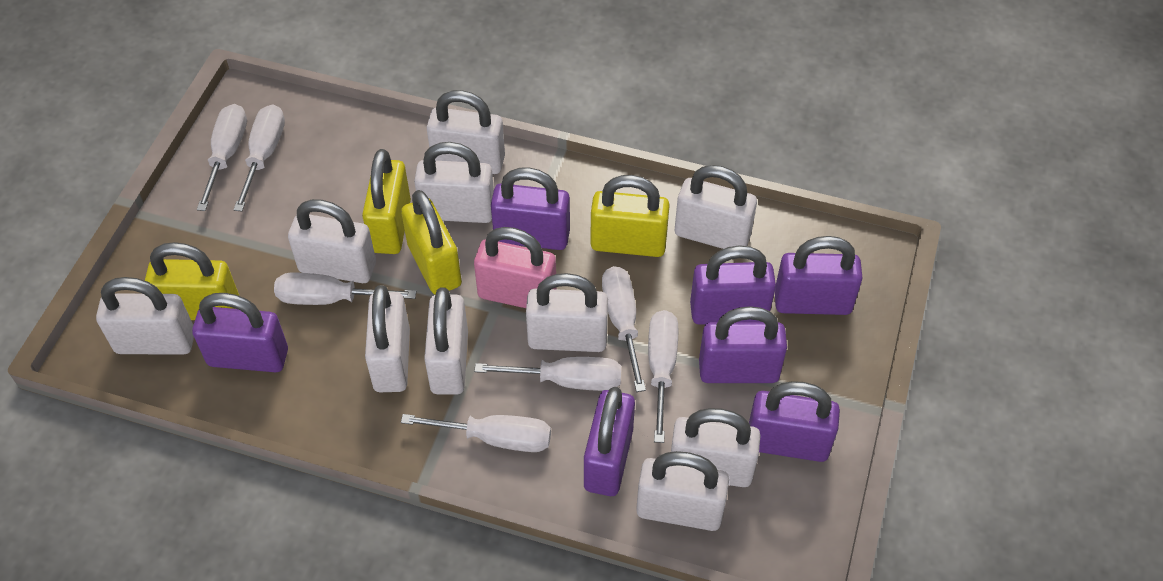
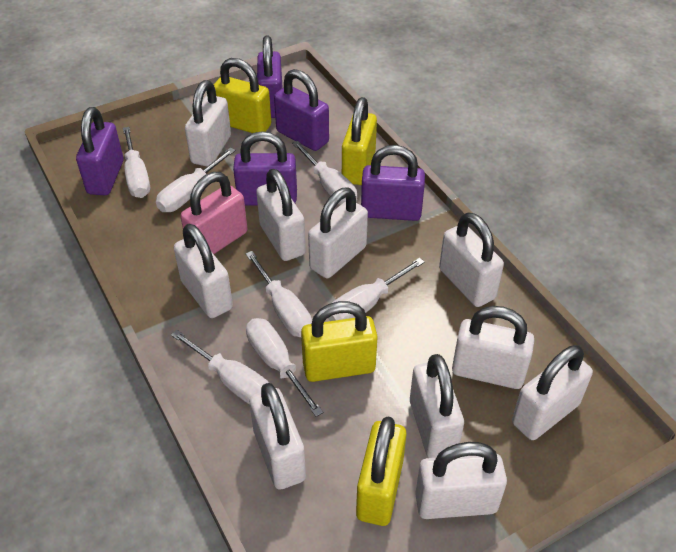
purple padlock: 7 -> 5

